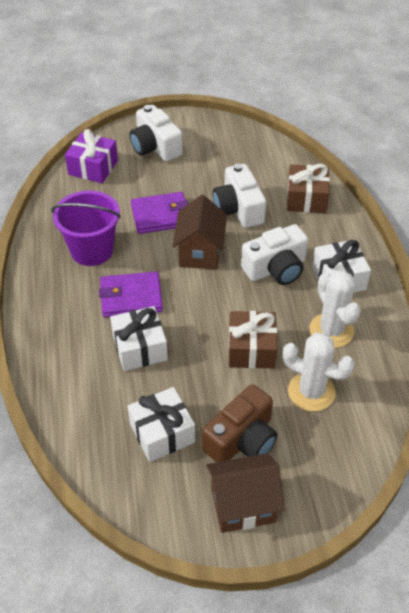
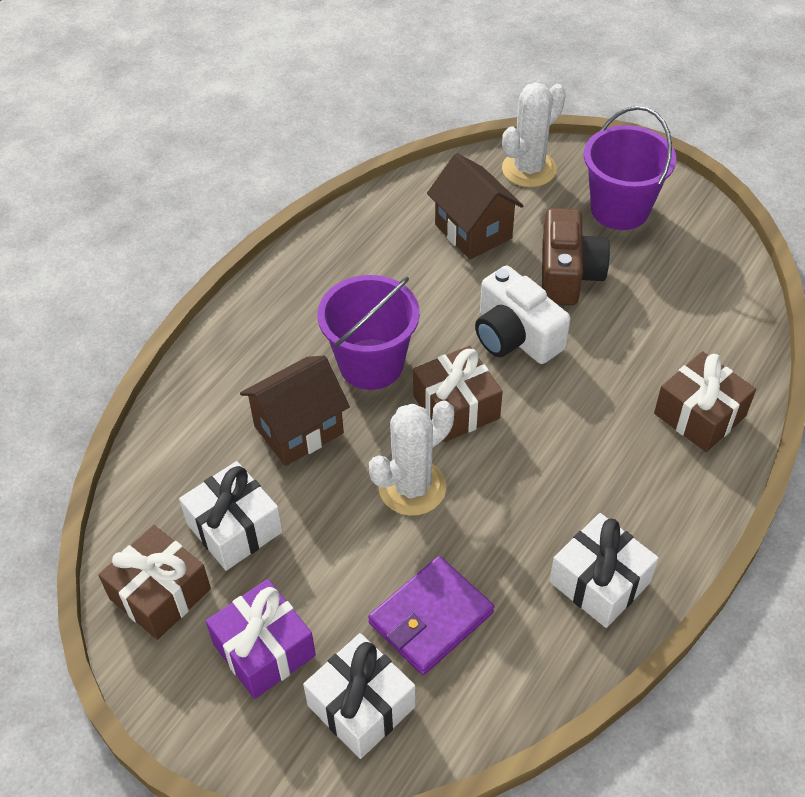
brown gift: 2 -> 3
purple bucket: 1 -> 2
purple wallet: 2 -> 1
white camera: 3 -> 1

